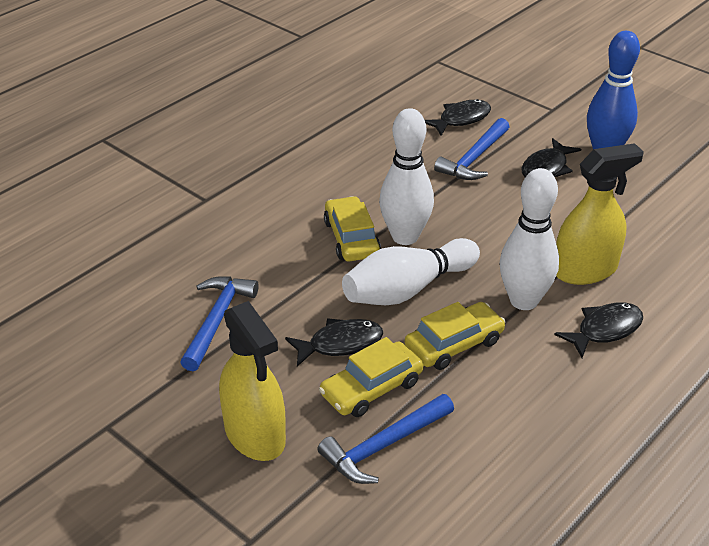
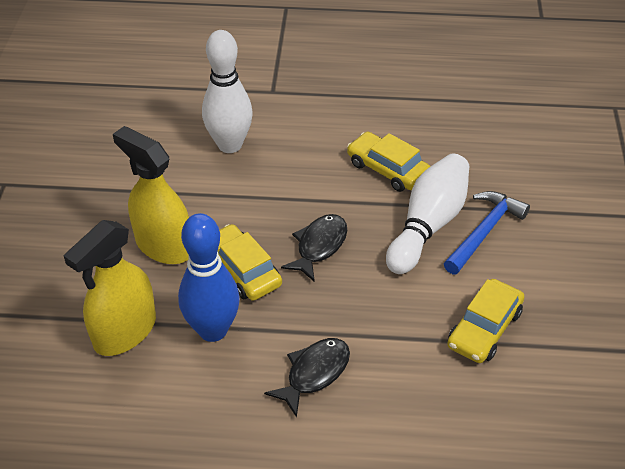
black fish: 4 -> 2
blue hammer: 3 -> 1
white bowling pin: 3 -> 2

